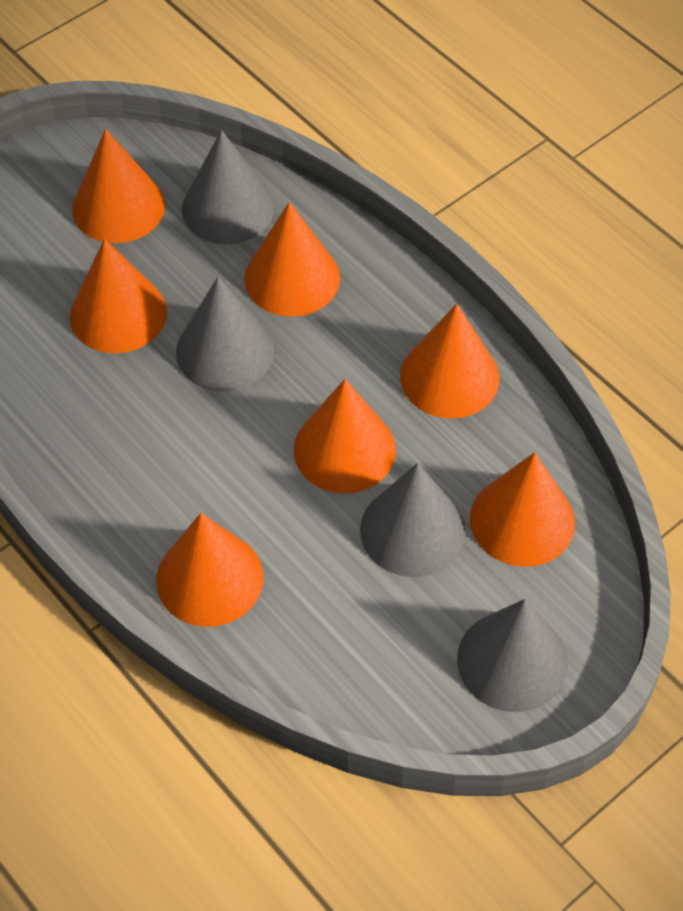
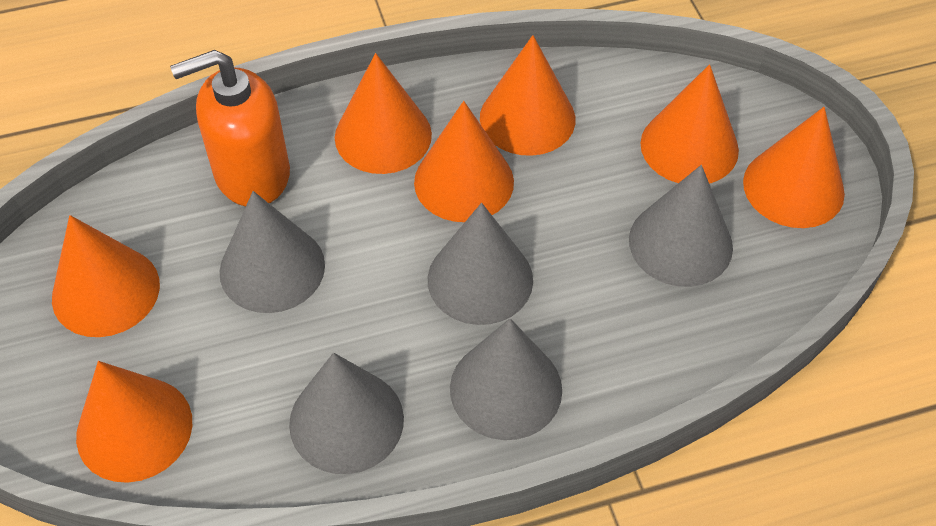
grey cone: 4 -> 5
orange soap dispenser: 0 -> 1

